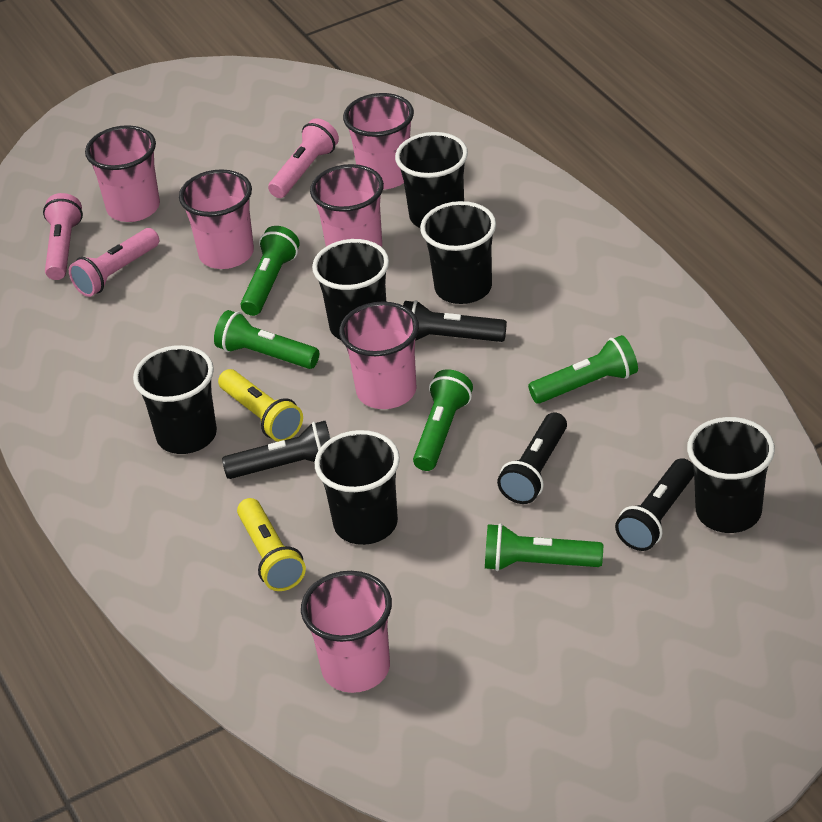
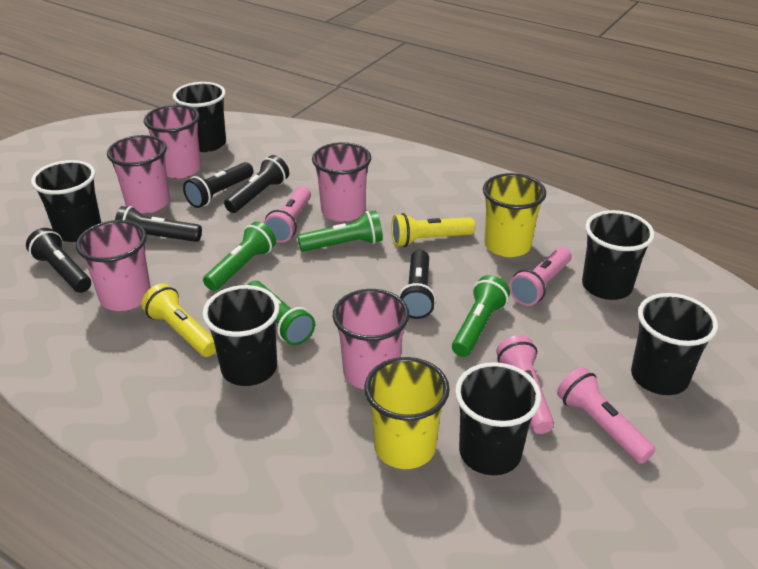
black flashlight: 4 -> 5
green flashlight: 5 -> 4
pink cup: 6 -> 5
pink flashlight: 3 -> 4
yellow cup: 0 -> 2

